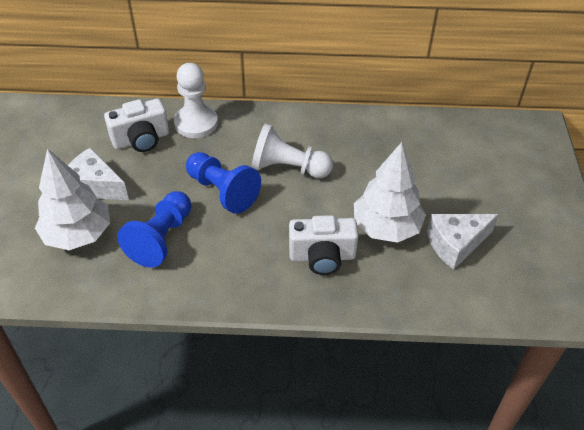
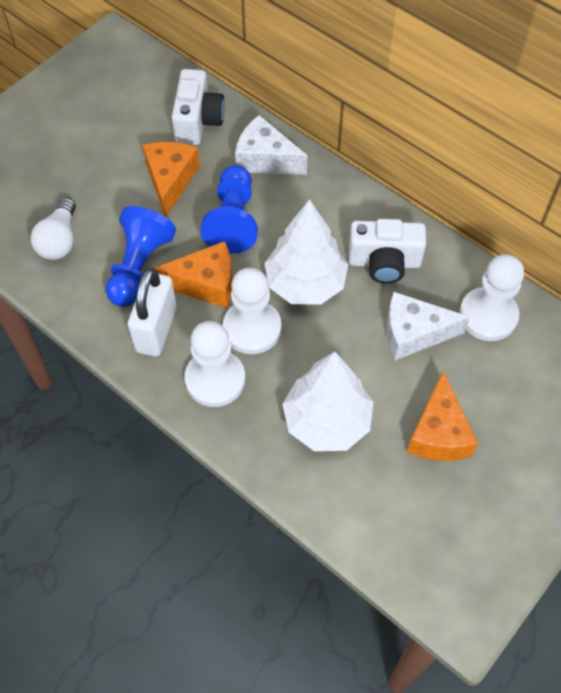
orange cheese: 0 -> 3
white light bulb: 0 -> 1
white padlock: 0 -> 1
white pawn: 2 -> 3

